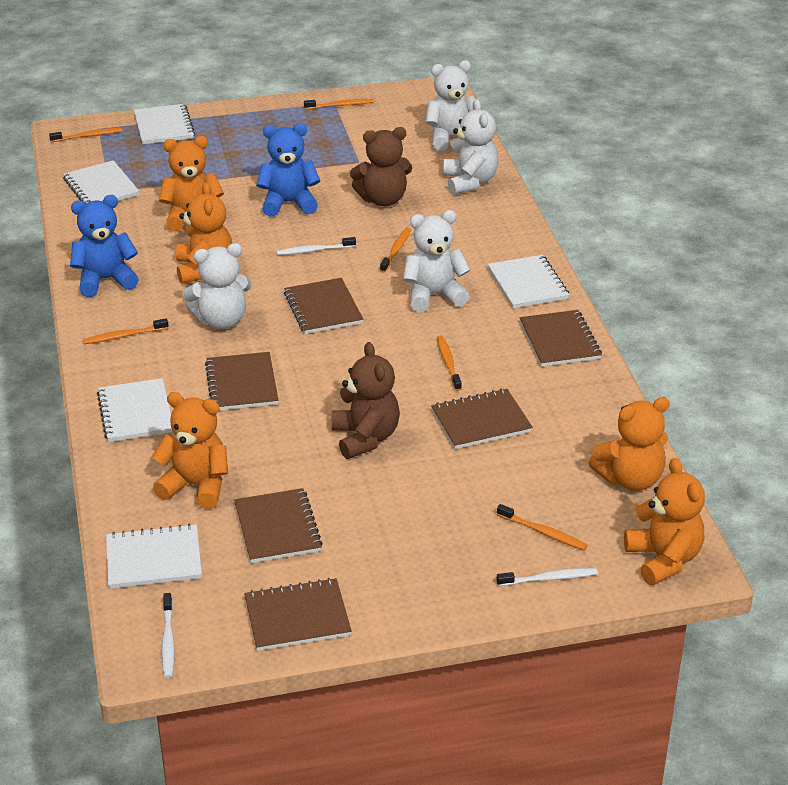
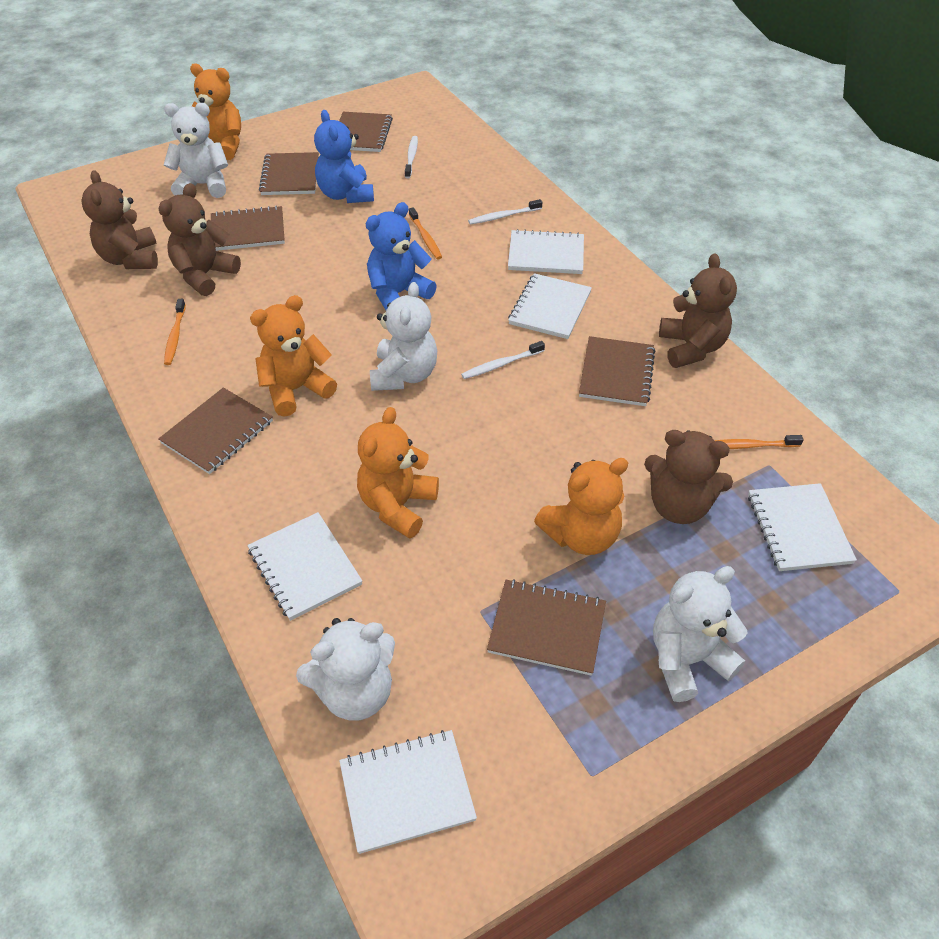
brown teddy bear: 2 -> 4
orange teddy bear: 5 -> 4
orange toothbrush: 6 -> 3

